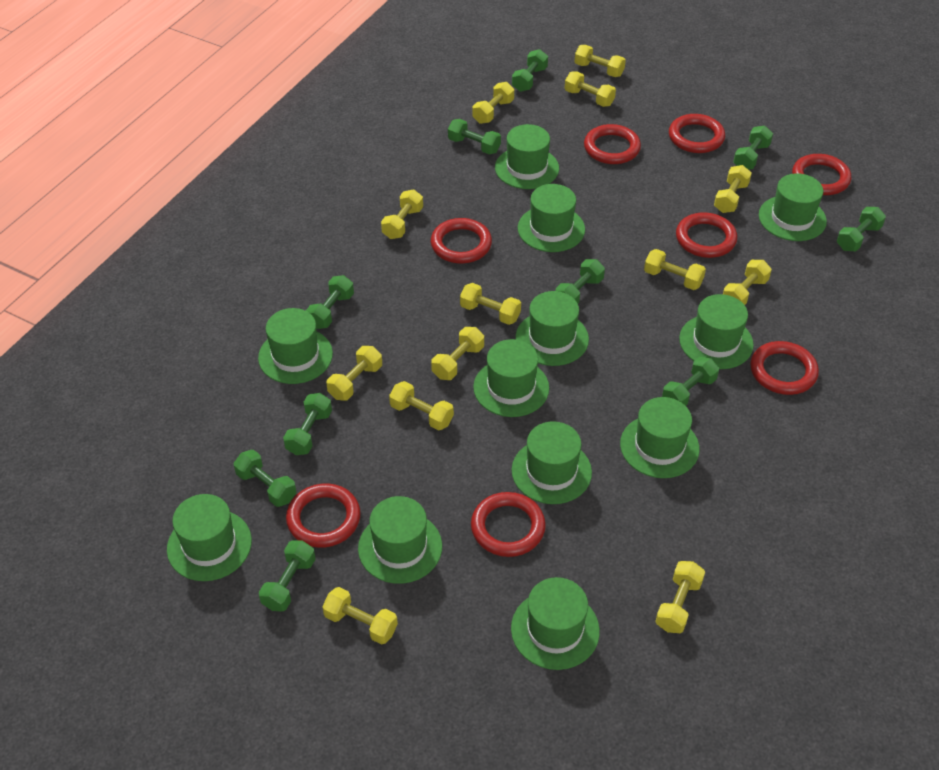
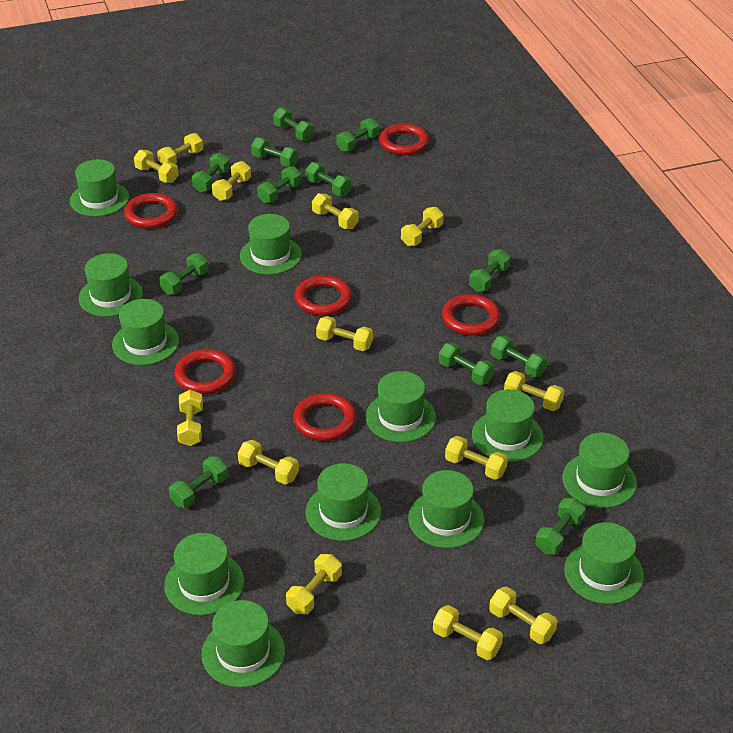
green dumbbell: 10 -> 12
red ring: 8 -> 6

